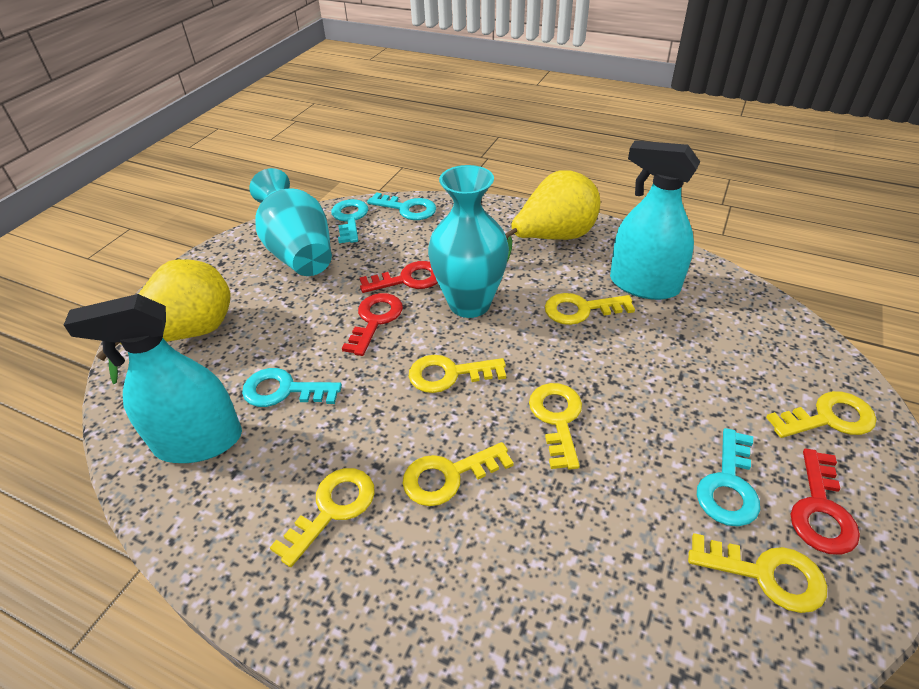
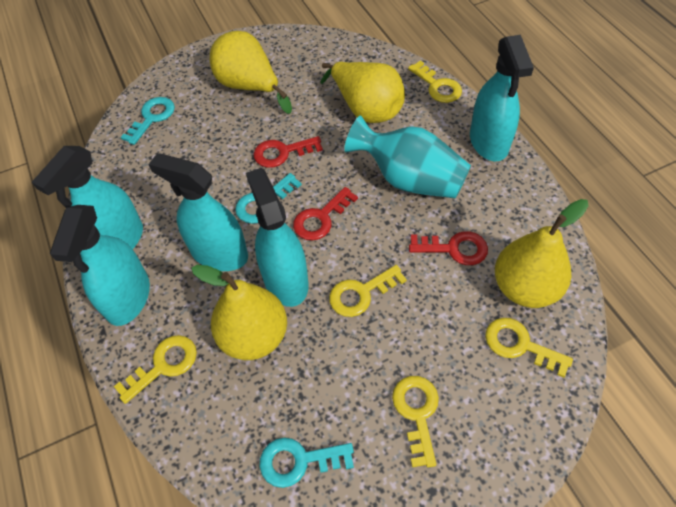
turquoise key: 4 -> 3
turquoise spray bottle: 2 -> 5
turquoise vase: 2 -> 1
yellow key: 7 -> 5
yellow pear: 2 -> 4

